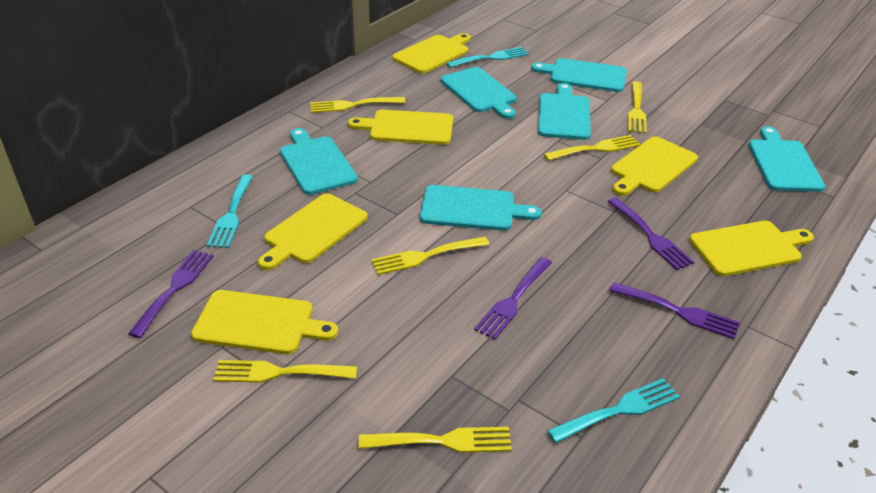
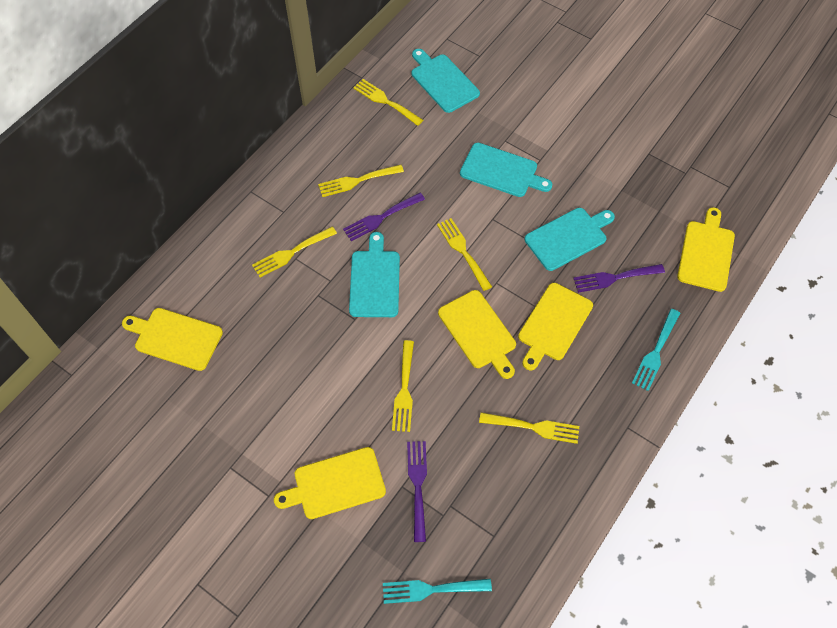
purple fork: 4 -> 3
turquoise cutting board: 6 -> 4
turquoise fork: 3 -> 2
yellow cutting board: 6 -> 5

